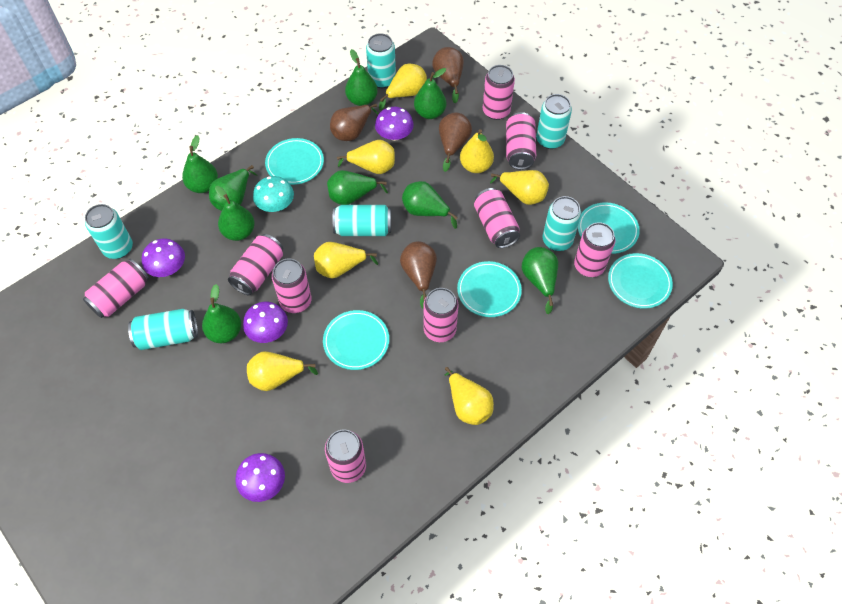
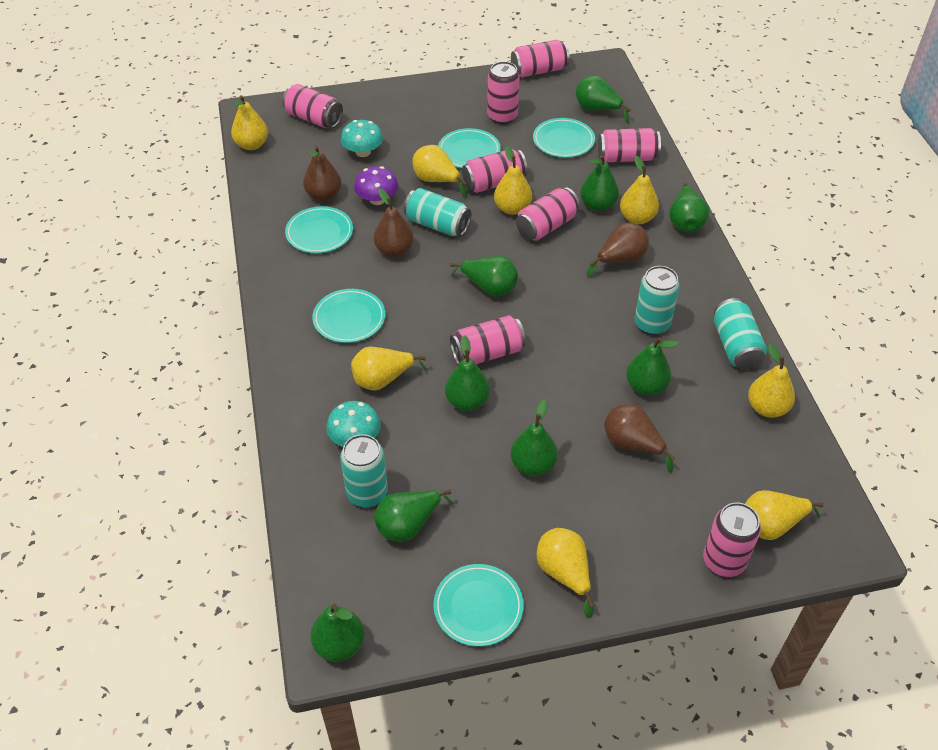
pink can: 9 -> 8
purple mushroom: 4 -> 1
turquoise can: 6 -> 4
turquoise mushroom: 1 -> 2
yellow pear: 7 -> 8

